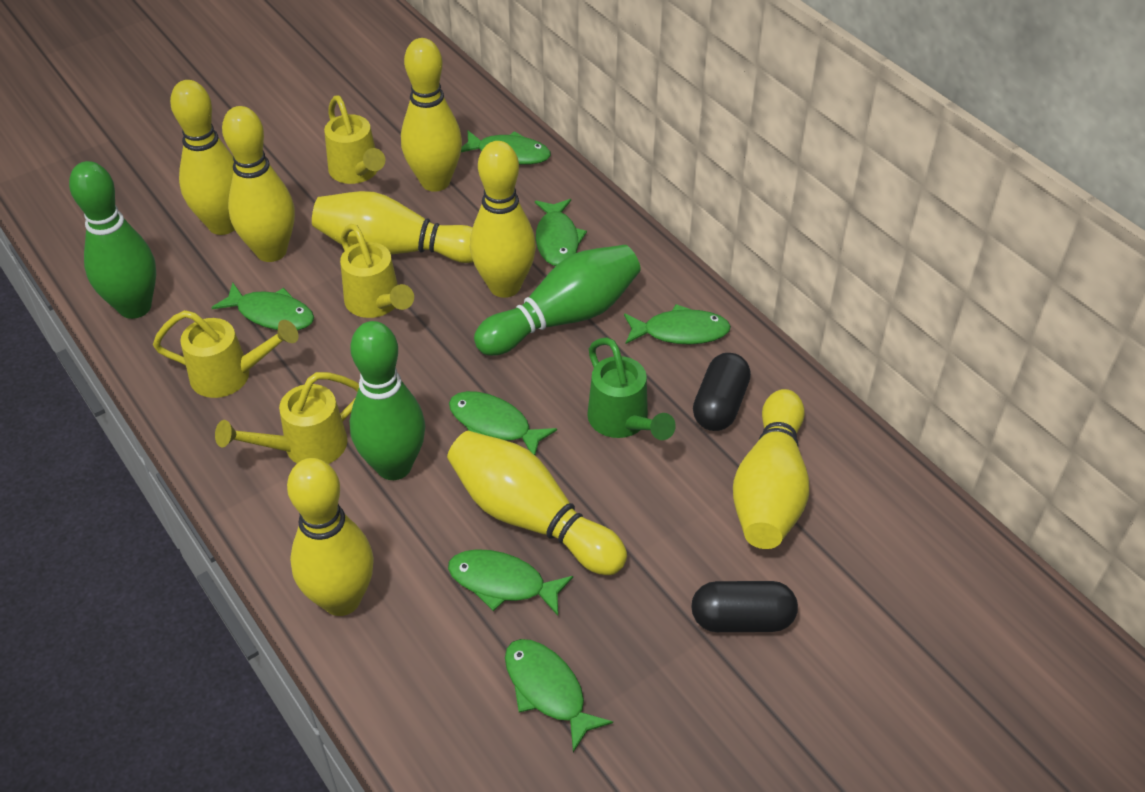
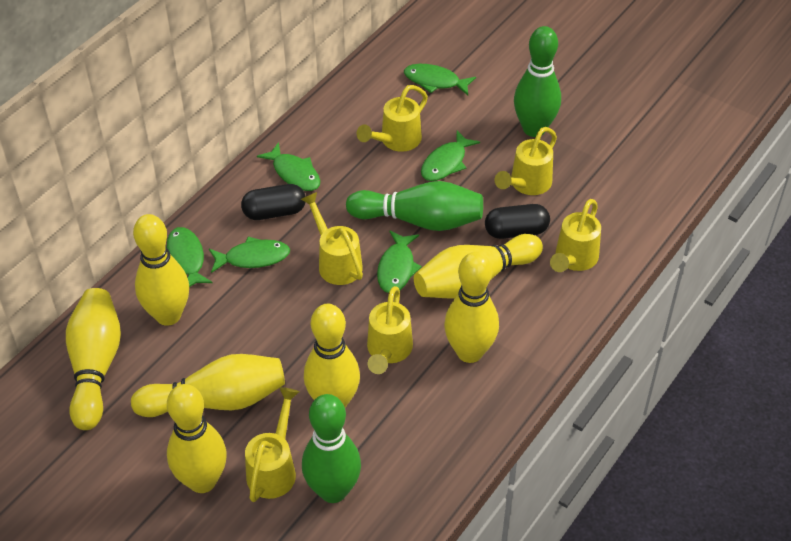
green fish: 7 -> 6
green watering can: 1 -> 0
yellow bowling pin: 8 -> 7
yellow watering can: 4 -> 6

